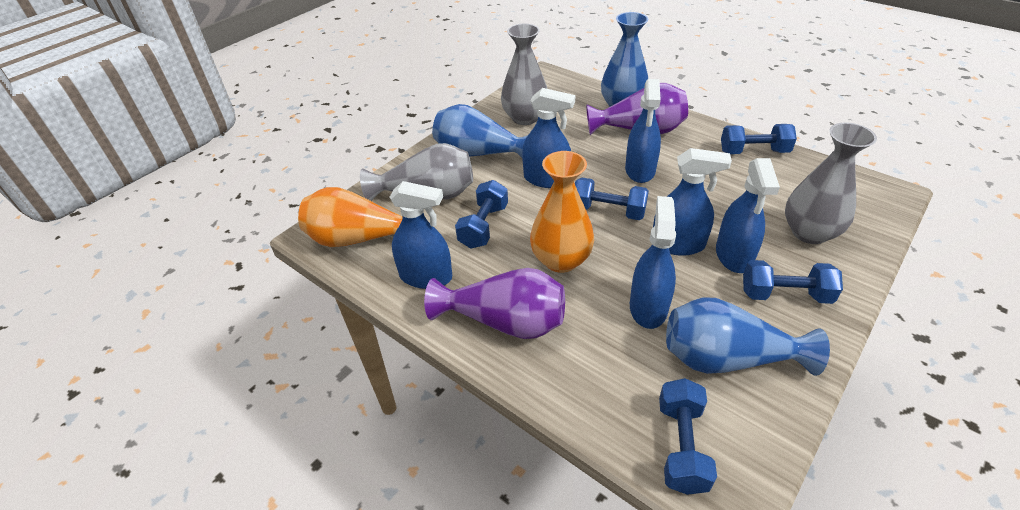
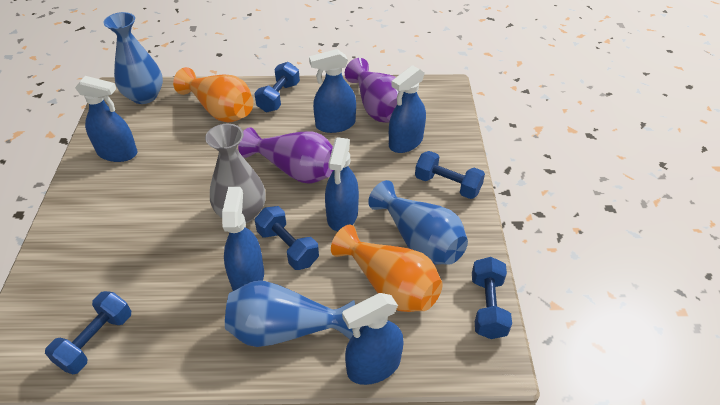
grey vase: 3 -> 1

